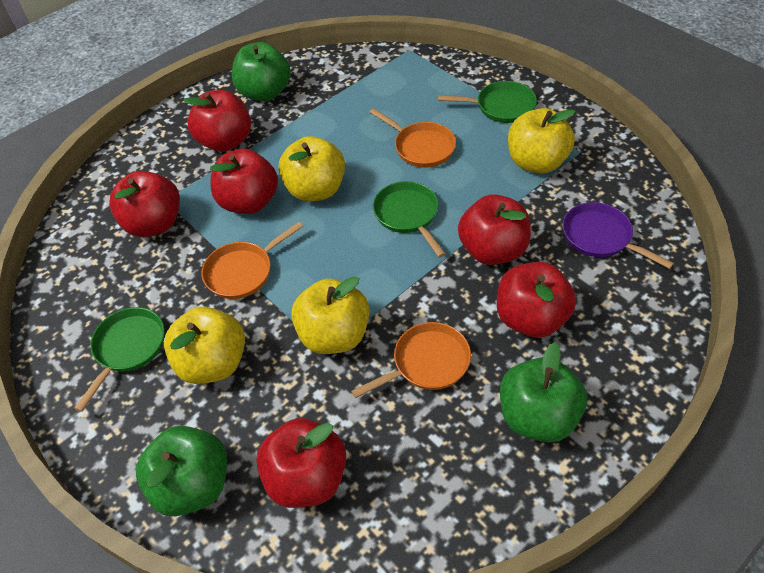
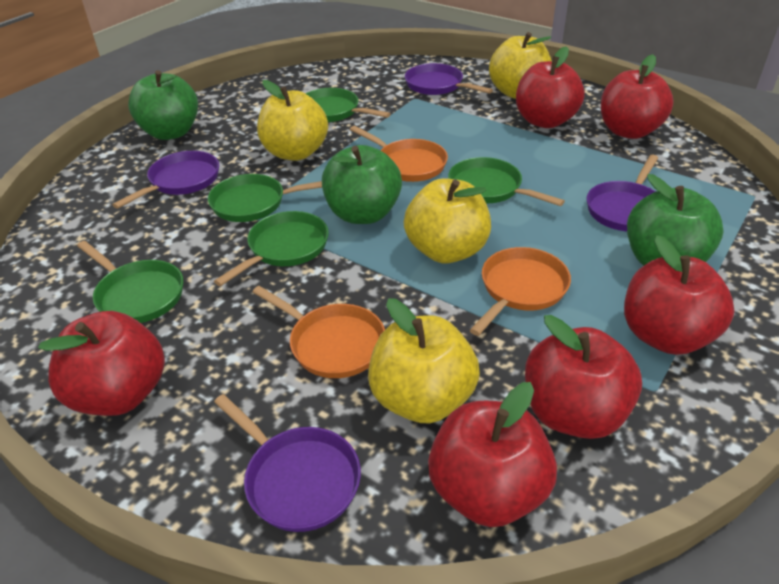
green pan: 3 -> 5
purple pan: 1 -> 4

